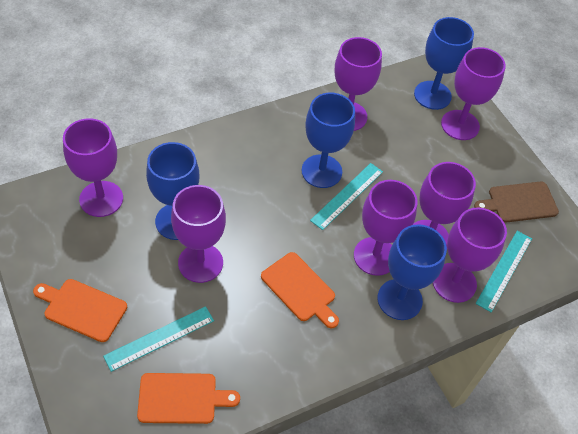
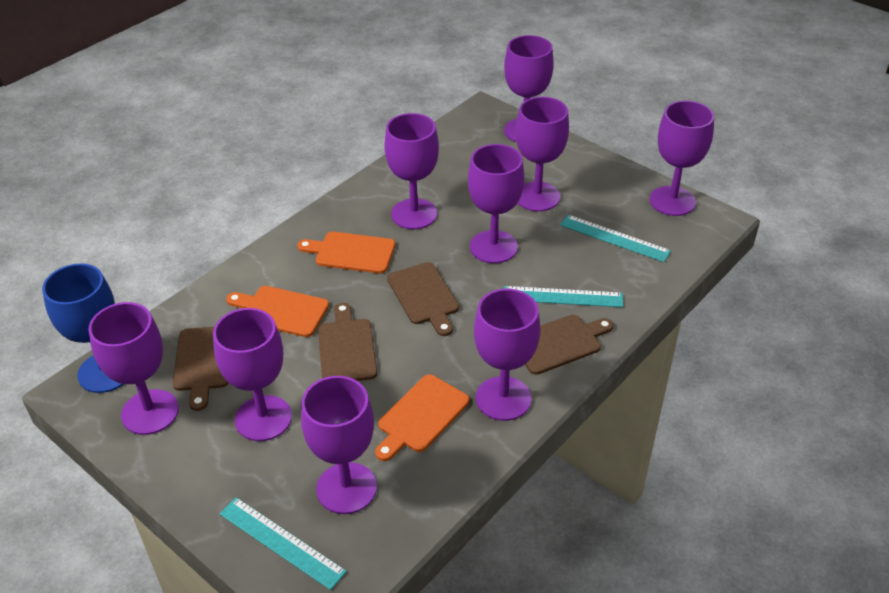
blue goblet: 4 -> 1
brown cutting board: 1 -> 4
purple goblet: 7 -> 9

